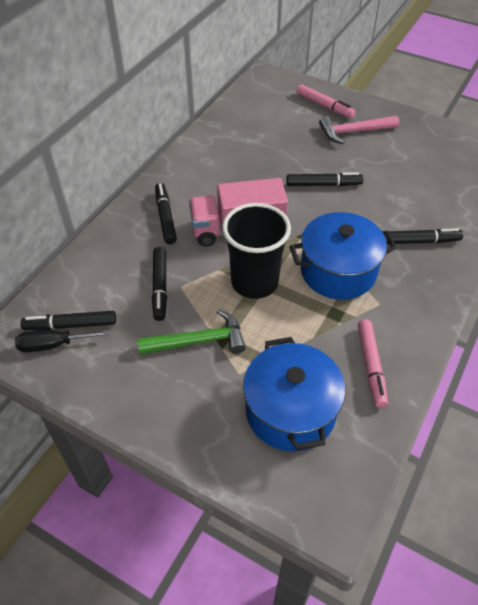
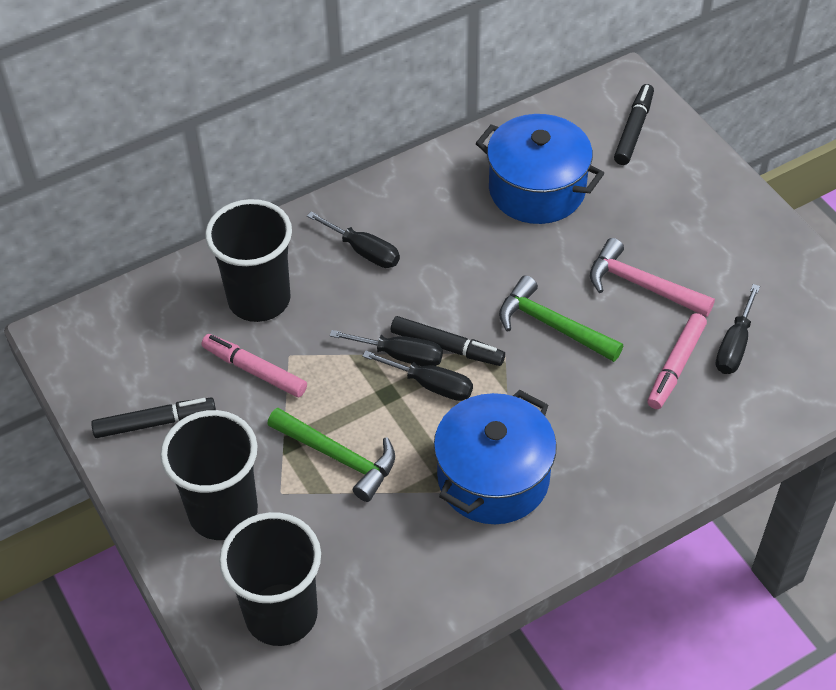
black cup: 1 -> 3
black marker: 5 -> 3
black screwdriver: 1 -> 4
green hammer: 1 -> 2
pink truck: 1 -> 0

